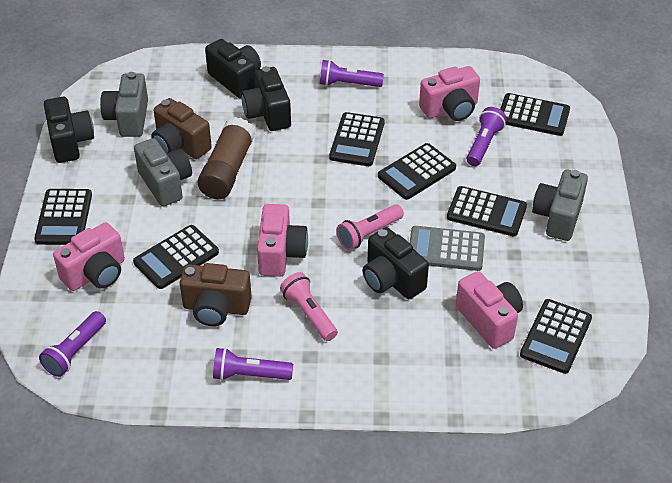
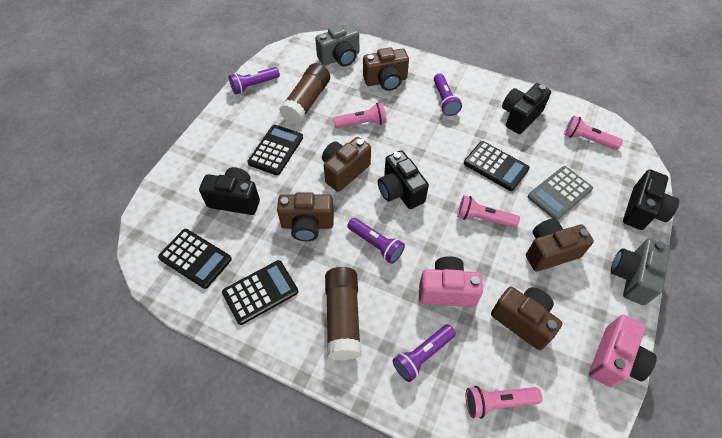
black calculator: 7 -> 4
brown camera: 2 -> 5
brown glue stick: 1 -> 2
grey camera: 3 -> 2
pink camera: 4 -> 2
pink flashlight: 2 -> 4

